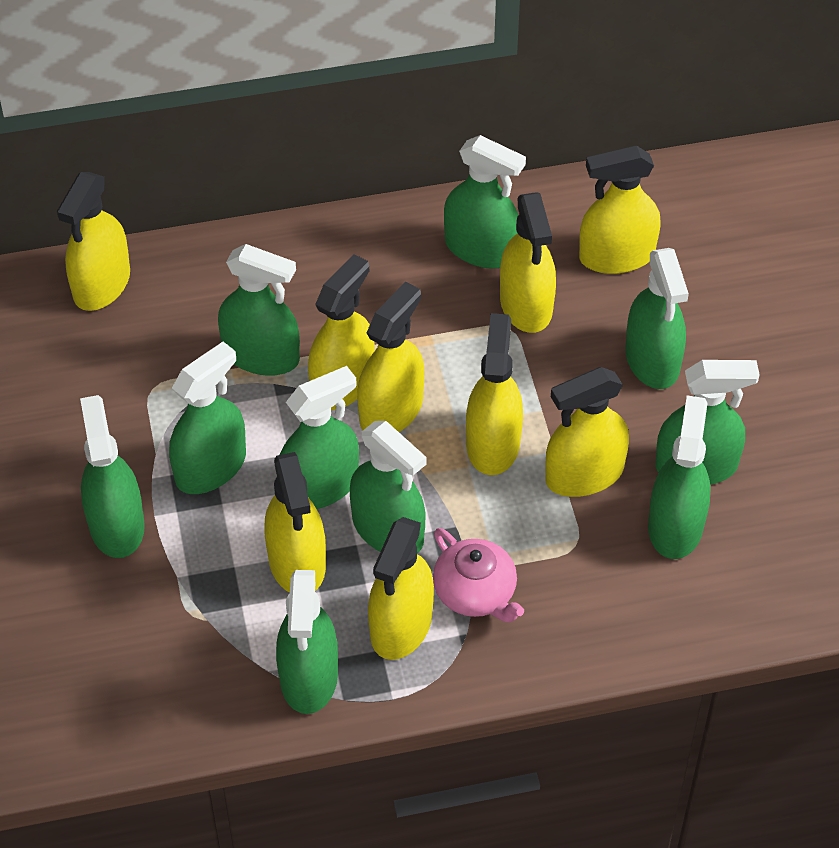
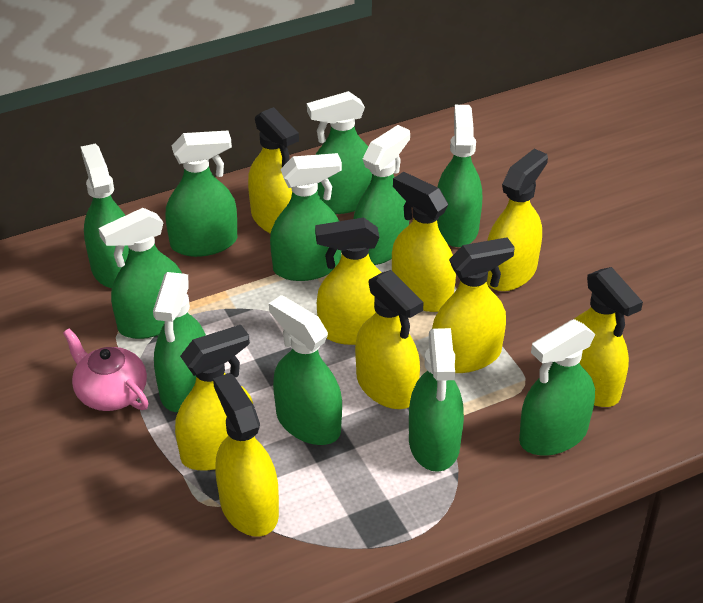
green spray bottle: 10 -> 11

